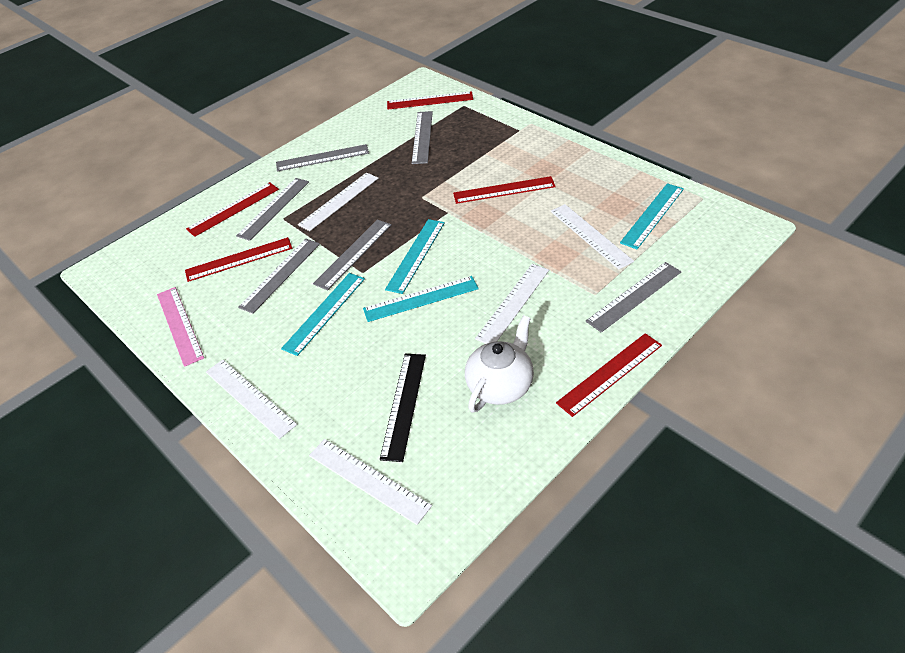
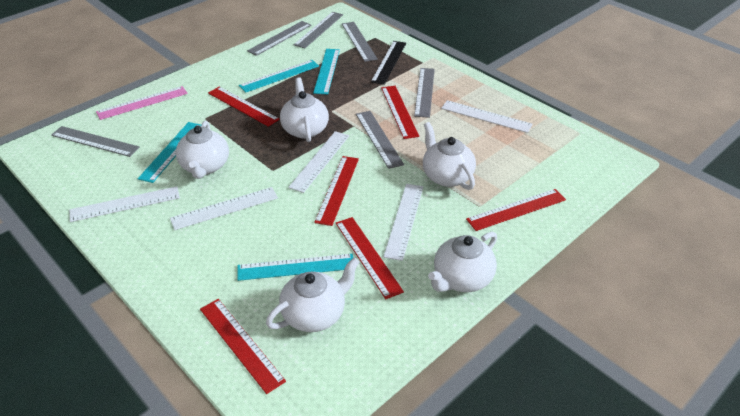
red ruler: 5 -> 6
white teapot: 1 -> 5

